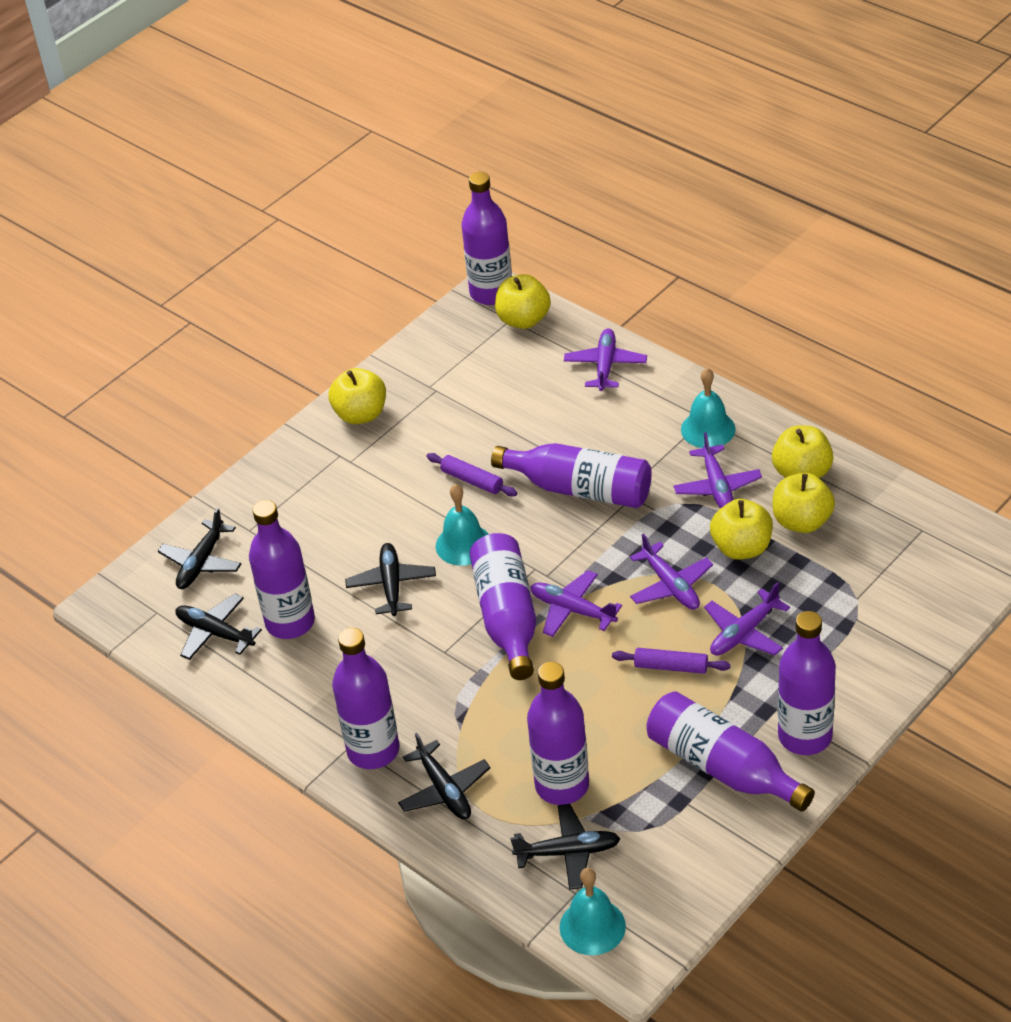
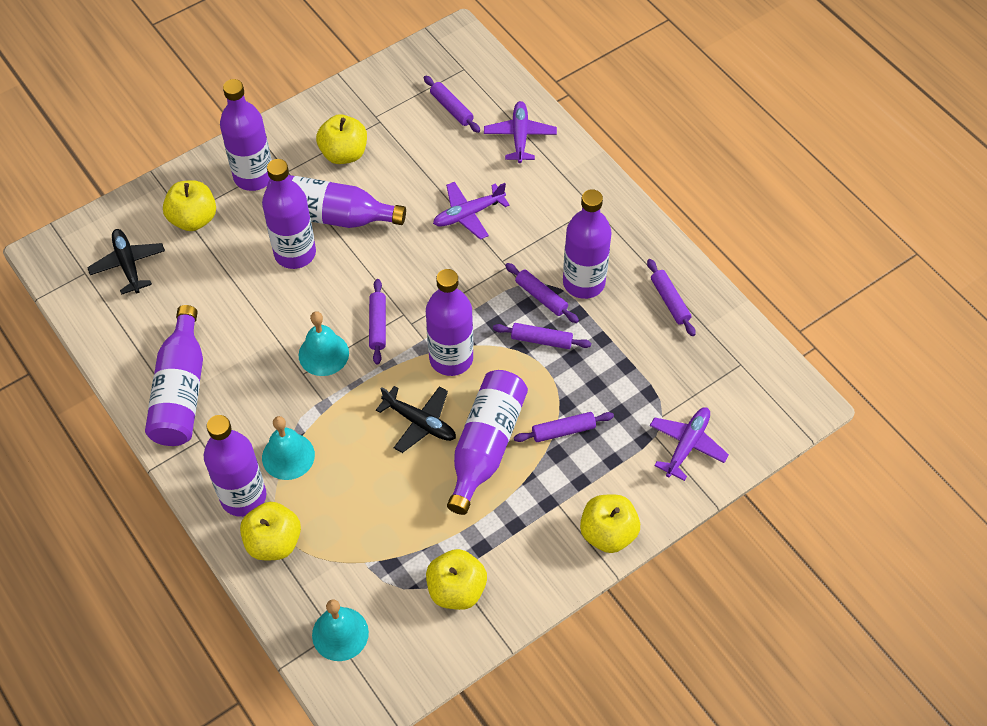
black plane: 5 -> 2
purple plane: 5 -> 3
purple rolling pin: 2 -> 6

